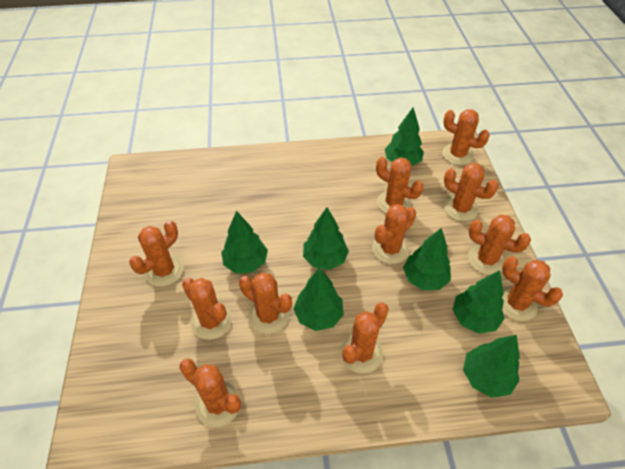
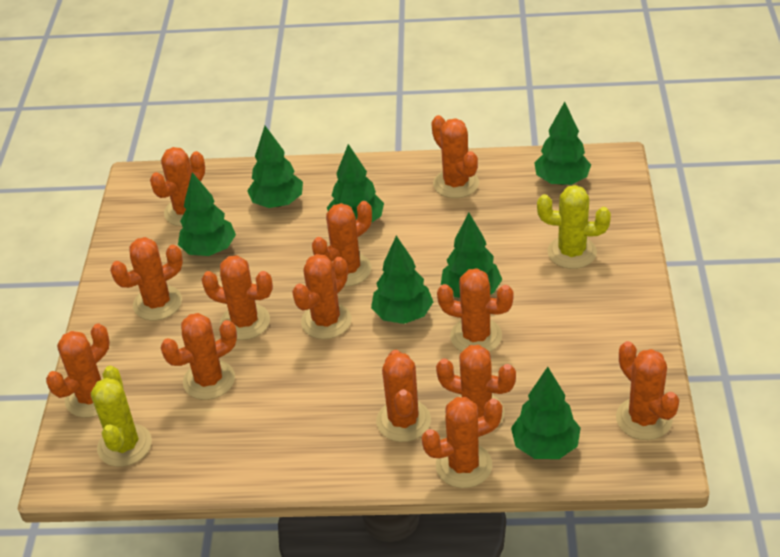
orange cactus: 11 -> 13
yellow cactus: 0 -> 2

